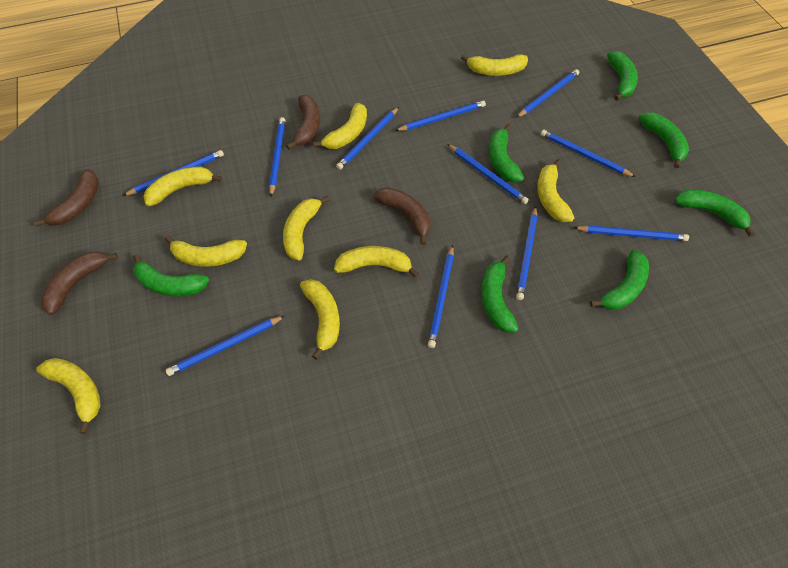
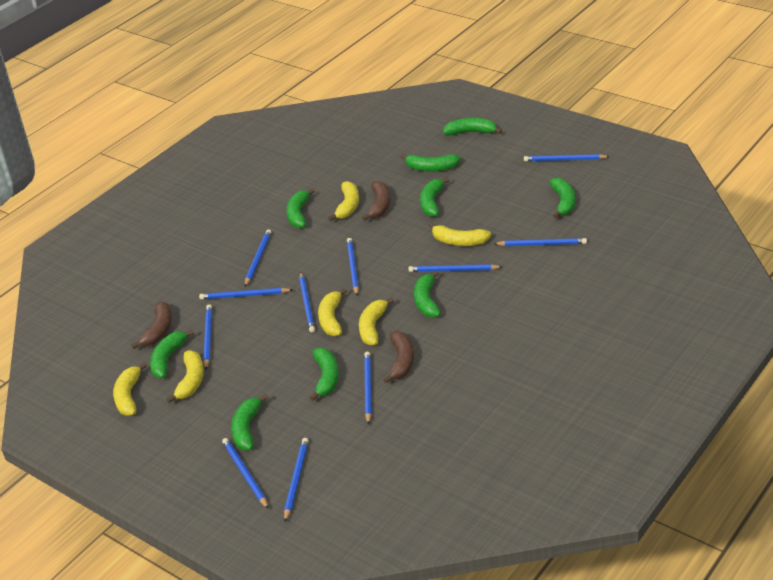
brown banana: 4 -> 3
green banana: 7 -> 9
yellow banana: 9 -> 6

